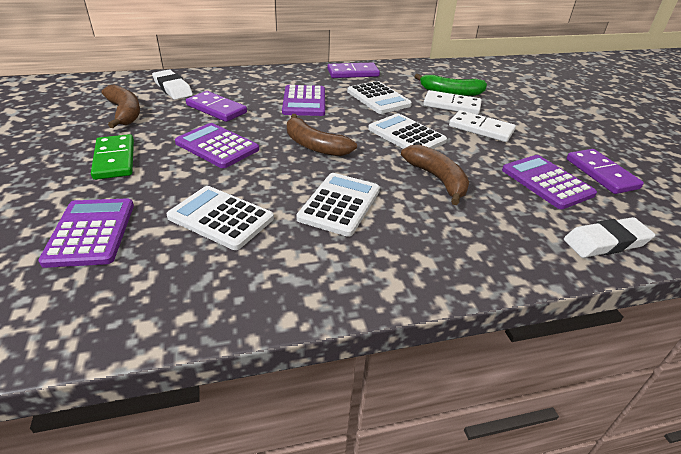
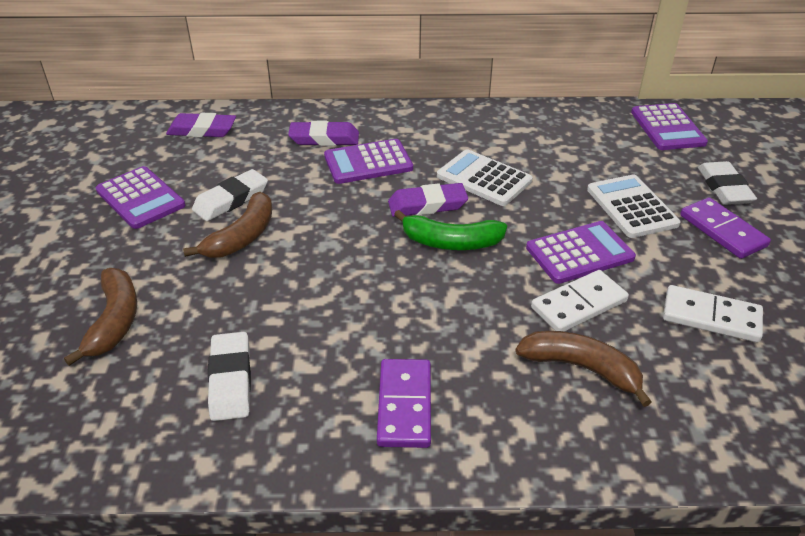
green domino: 1 -> 0
purple domino: 3 -> 2
purple eraser: 0 -> 3
white calculator: 4 -> 2
white eraser: 2 -> 3

